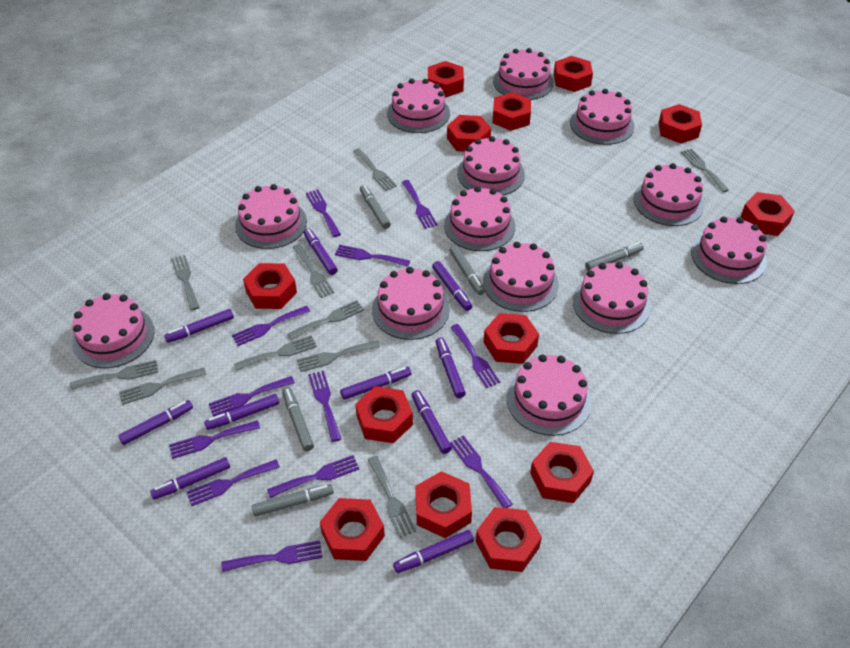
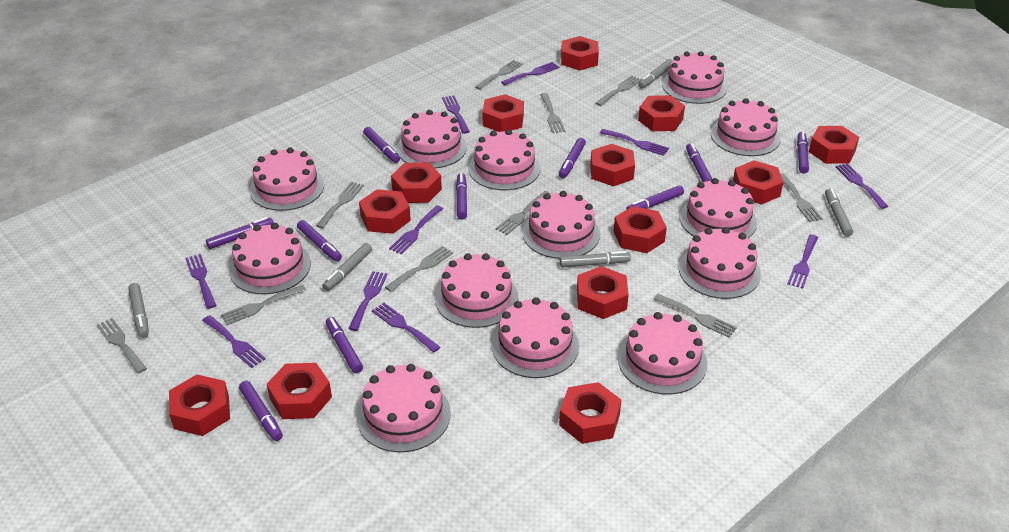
purple fork: 12 -> 10

